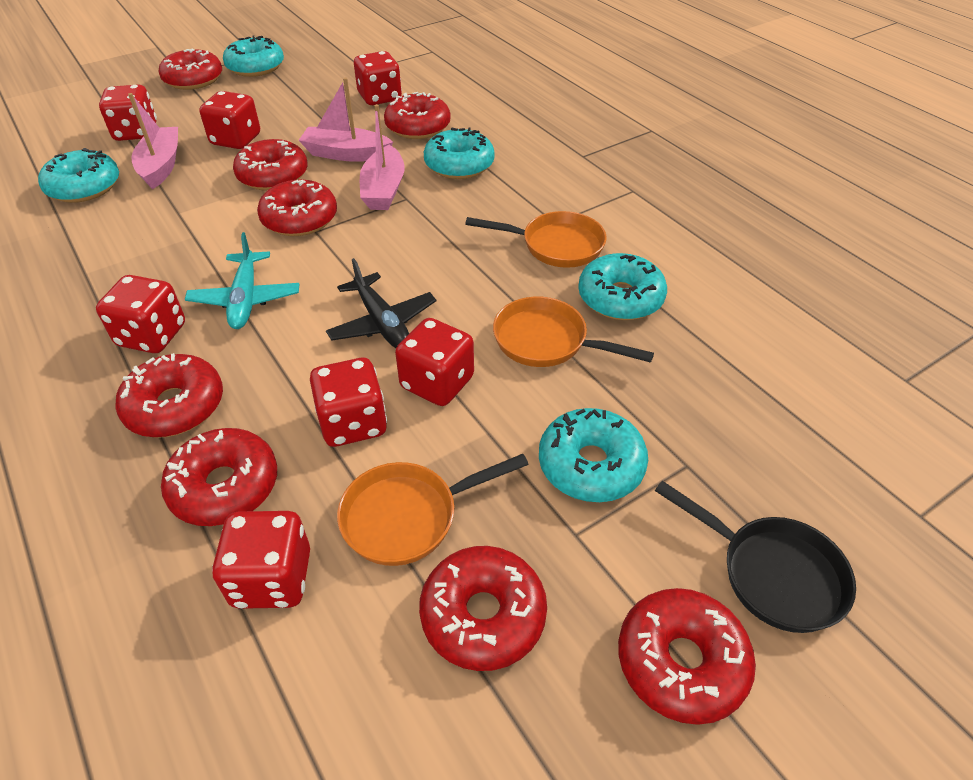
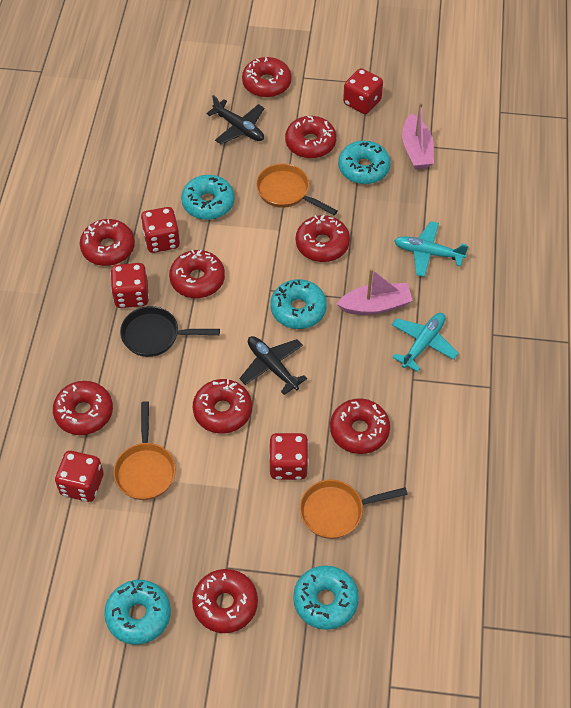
black plane: 1 -> 2
pink boat: 3 -> 2
red dice: 7 -> 5
red donut: 8 -> 9
turquoise plane: 1 -> 2

